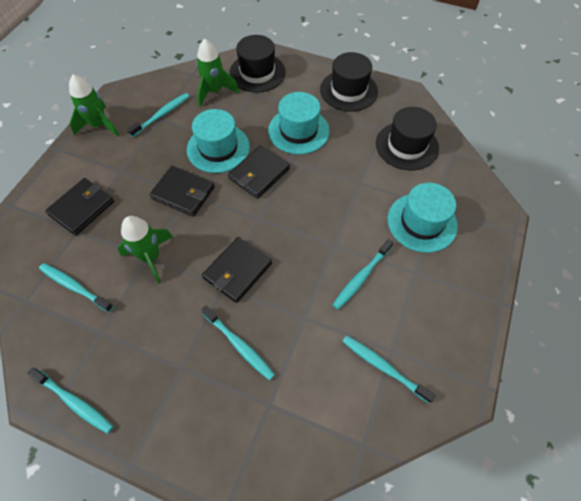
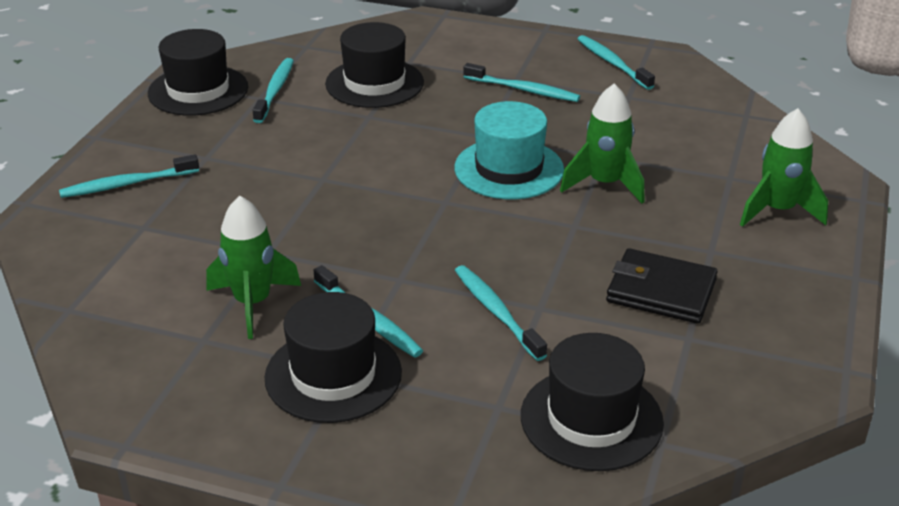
black hat: 3 -> 4
black wallet: 4 -> 1
turquoise hat: 3 -> 1

